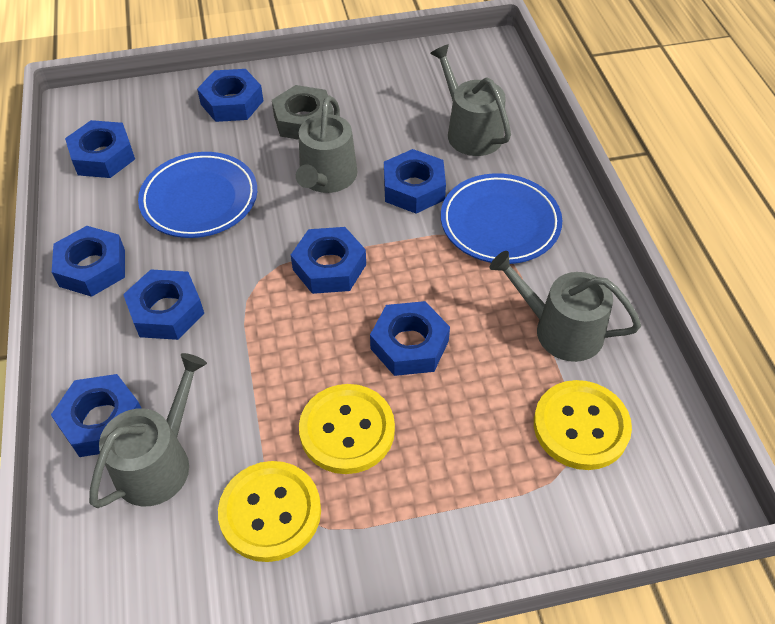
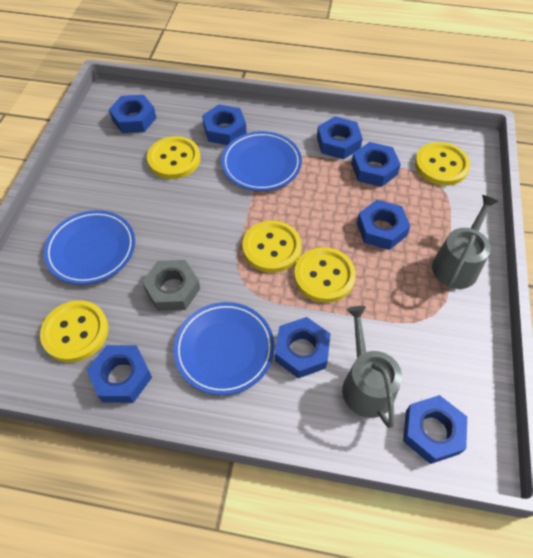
blue plate: 2 -> 3
grey watering can: 4 -> 2
yellow button: 3 -> 5

